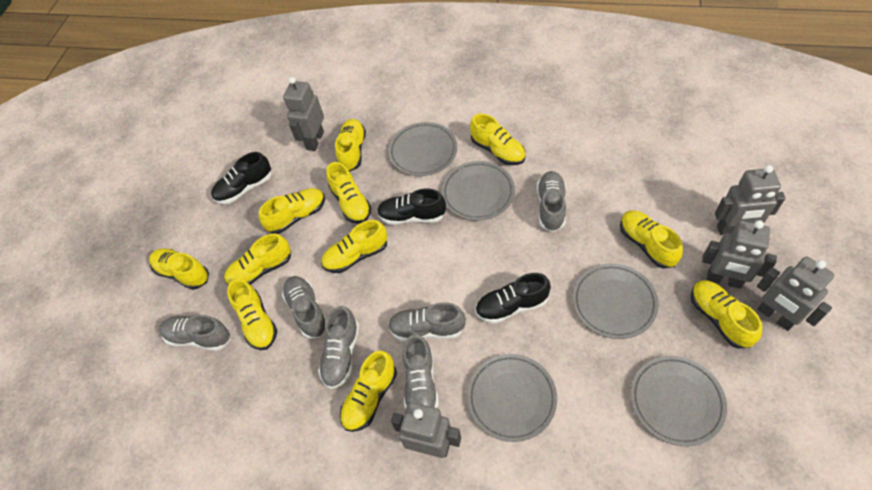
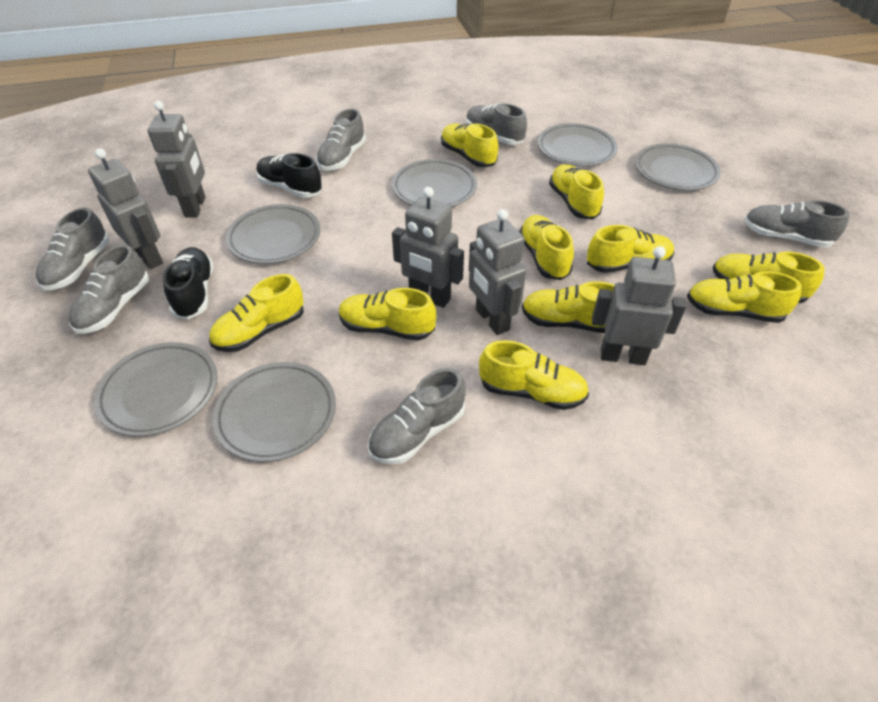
black shoe: 3 -> 2
grey plate: 5 -> 6
yellow shoe: 11 -> 10

